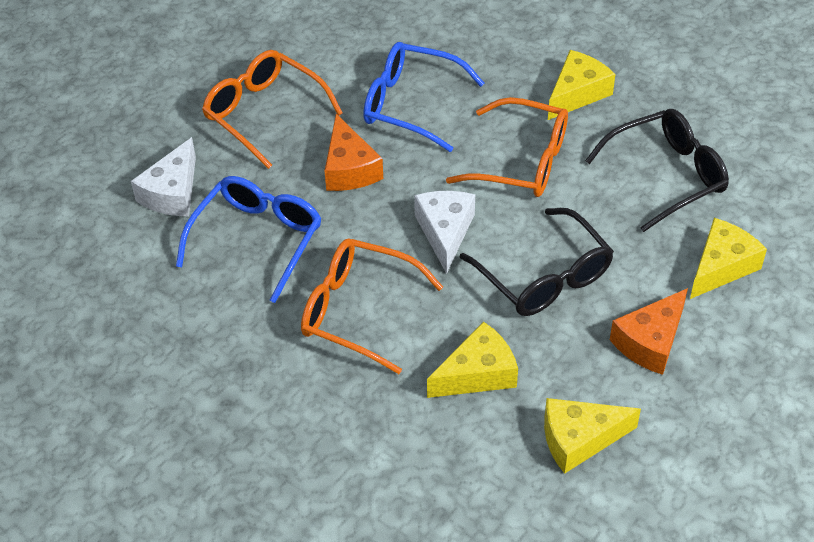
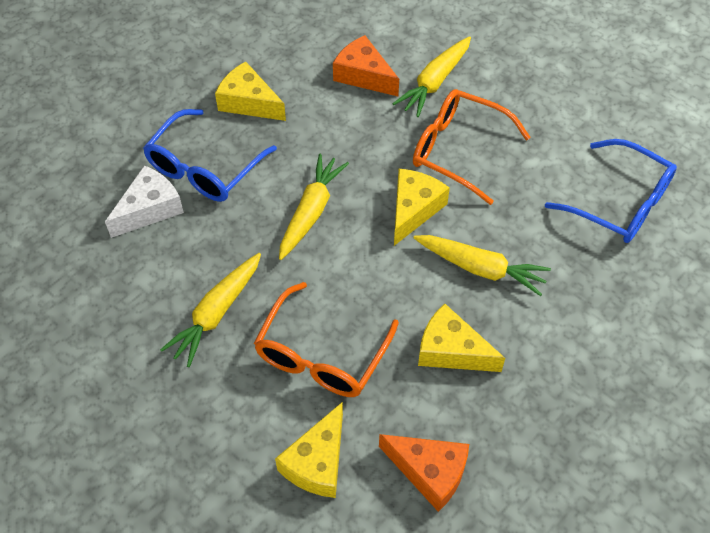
black glasses: 2 -> 0
orange glasses: 3 -> 2
white cheese: 2 -> 1
yellow carrot: 0 -> 4

